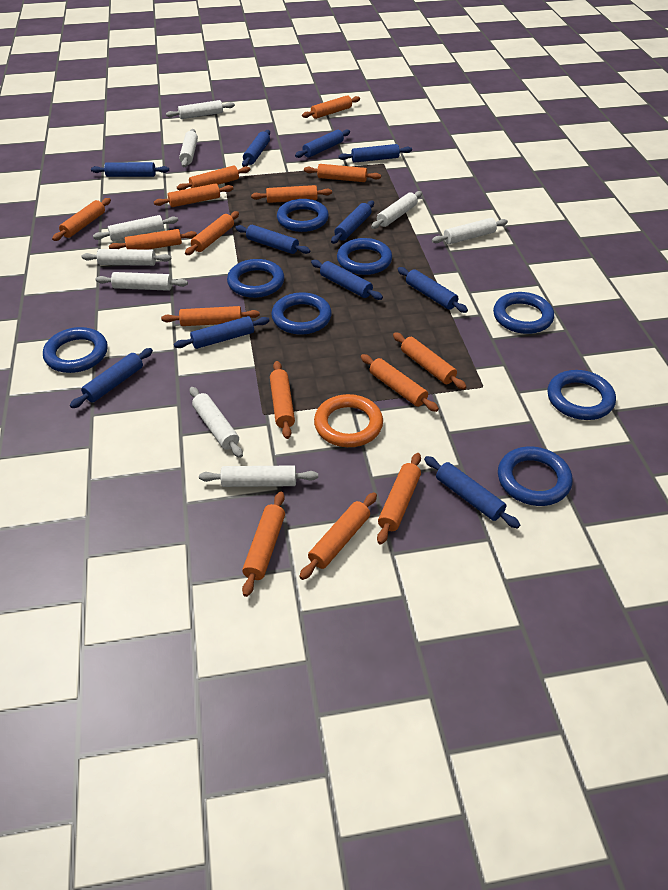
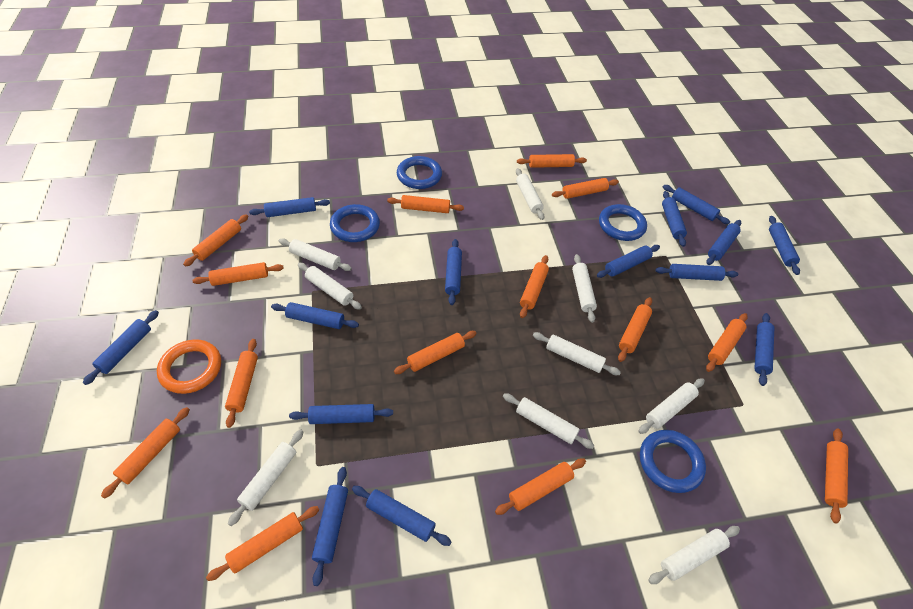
blue ring: 8 -> 4
blue rolling pin: 11 -> 14
orange rolling pin: 15 -> 14

